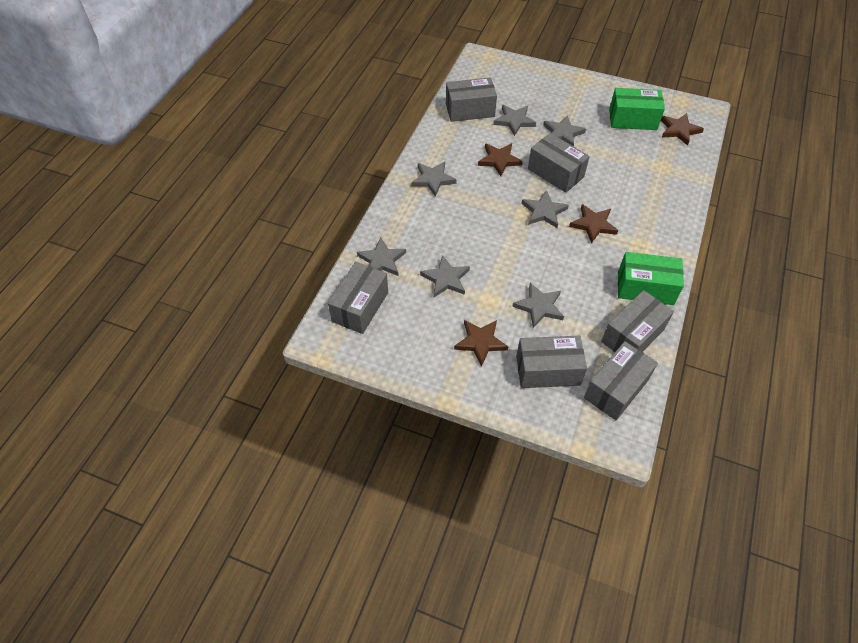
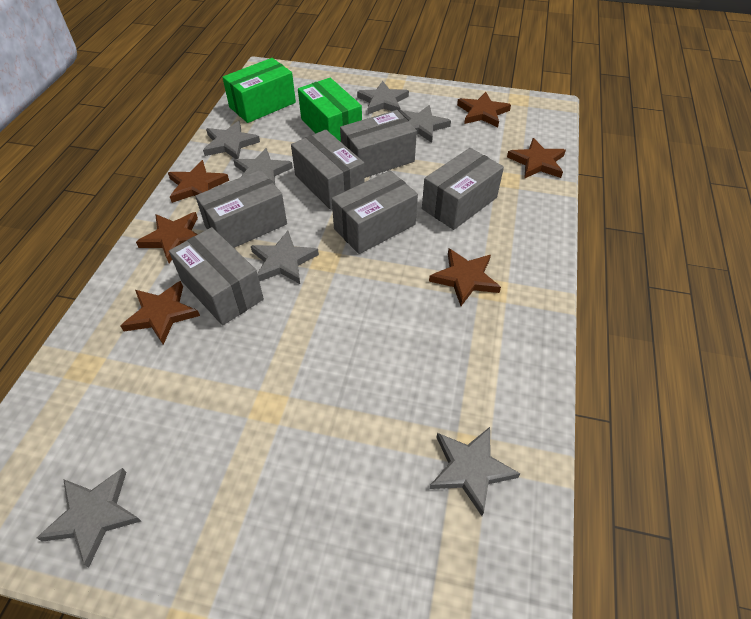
brown star: 4 -> 6

